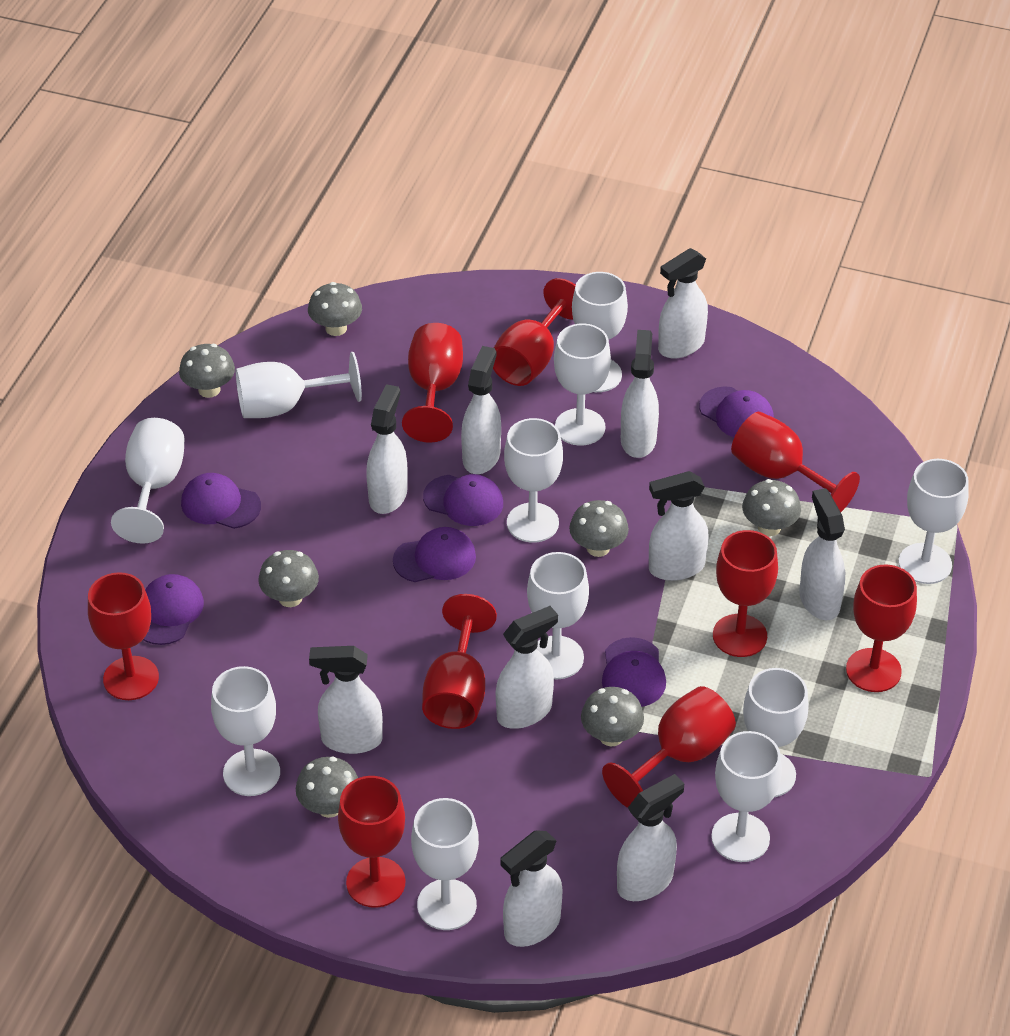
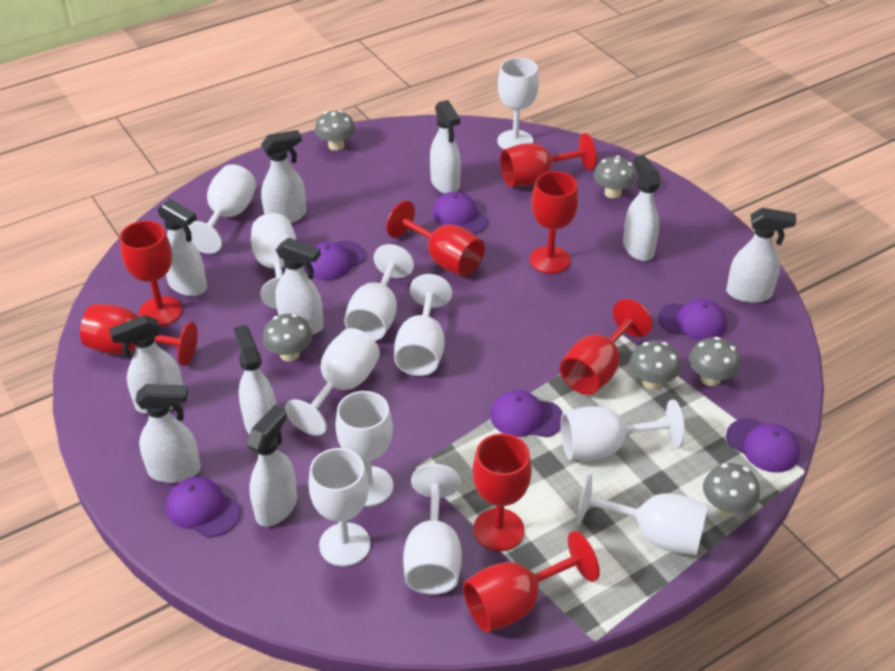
grey mushroom: 7 -> 6
red goblet: 9 -> 8

